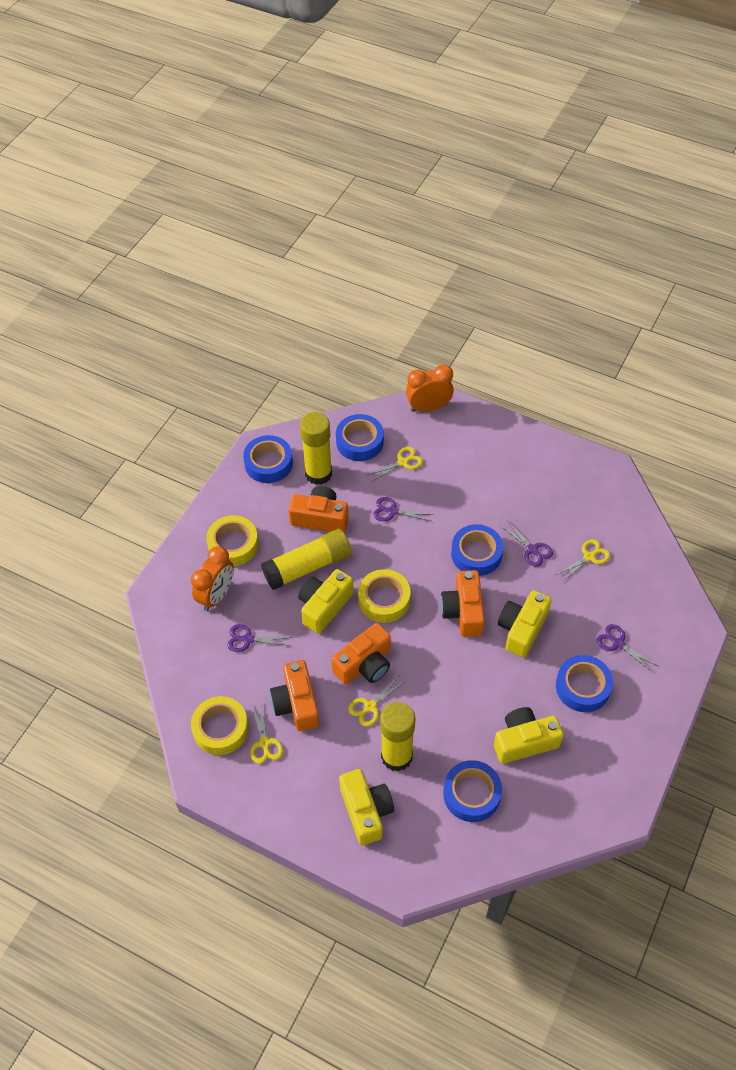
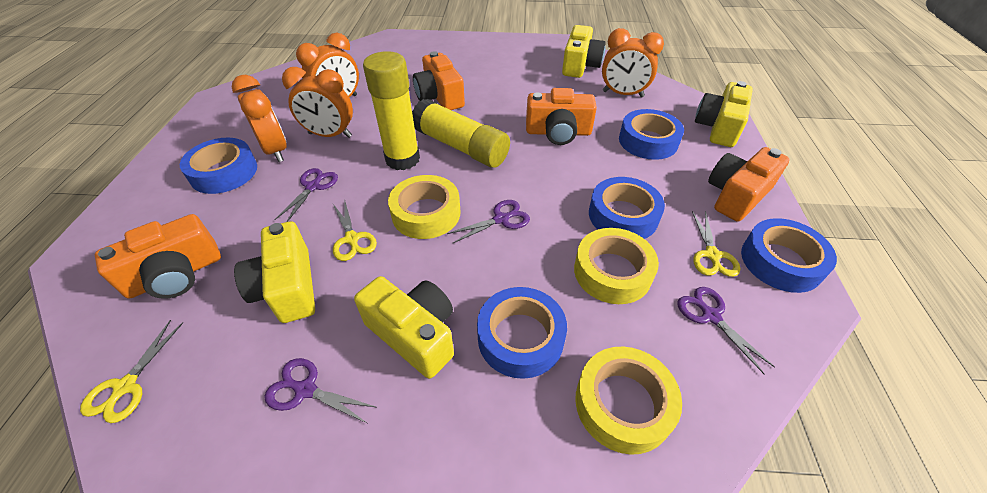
orange clock: 2 -> 4
yellow glue stick: 3 -> 2
yellow scissors: 4 -> 3

